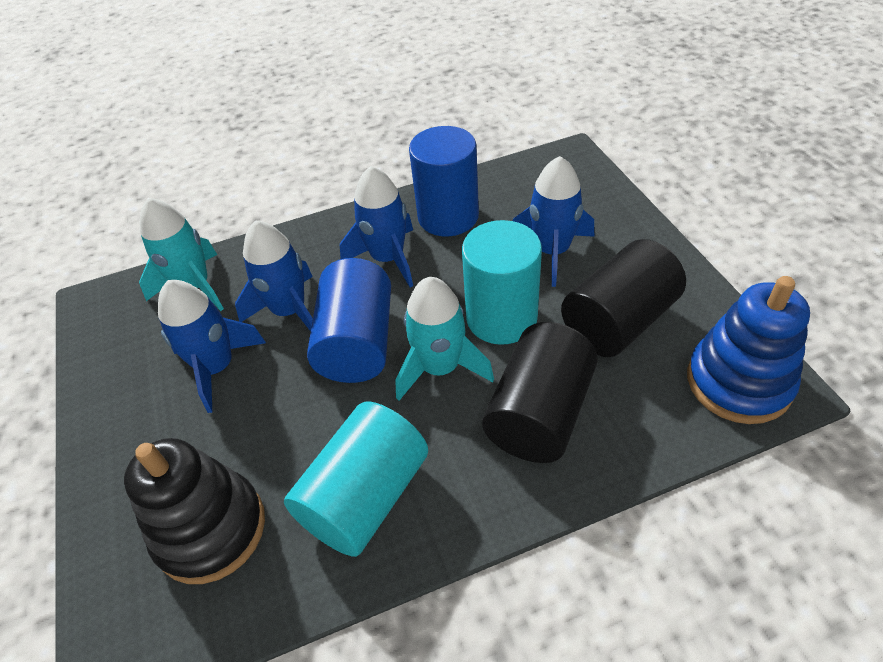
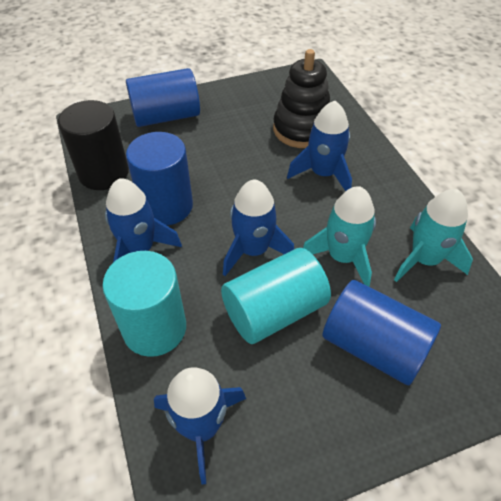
black cylinder: 2 -> 1
blue cylinder: 2 -> 3
blue stacking toy: 1 -> 0

